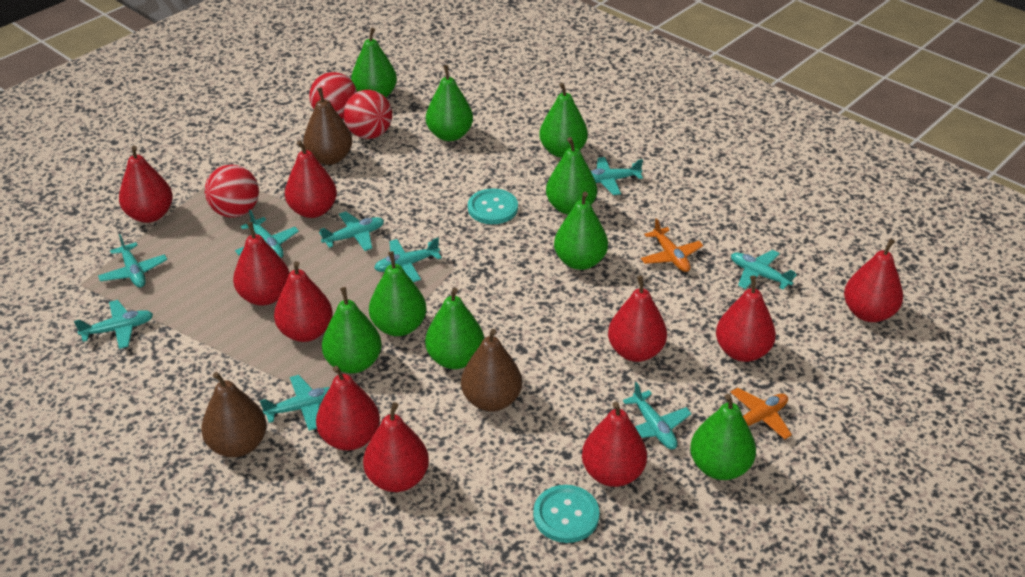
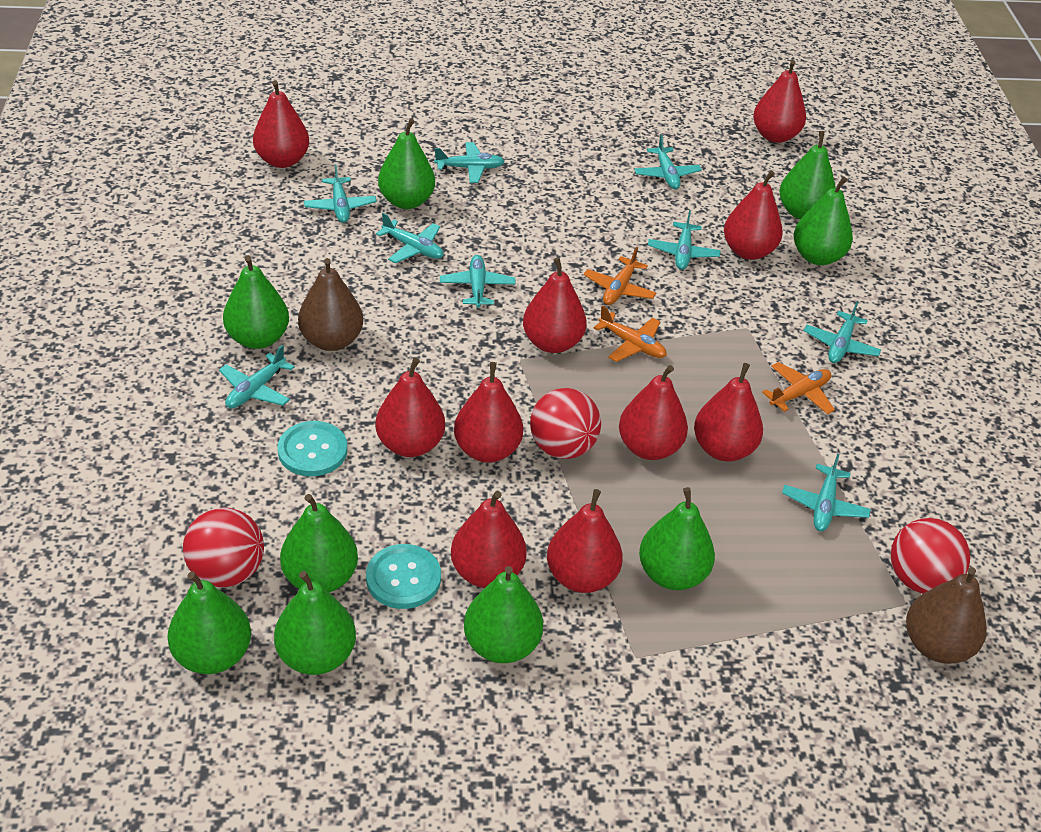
brown pear: 3 -> 2
orange plane: 2 -> 3

